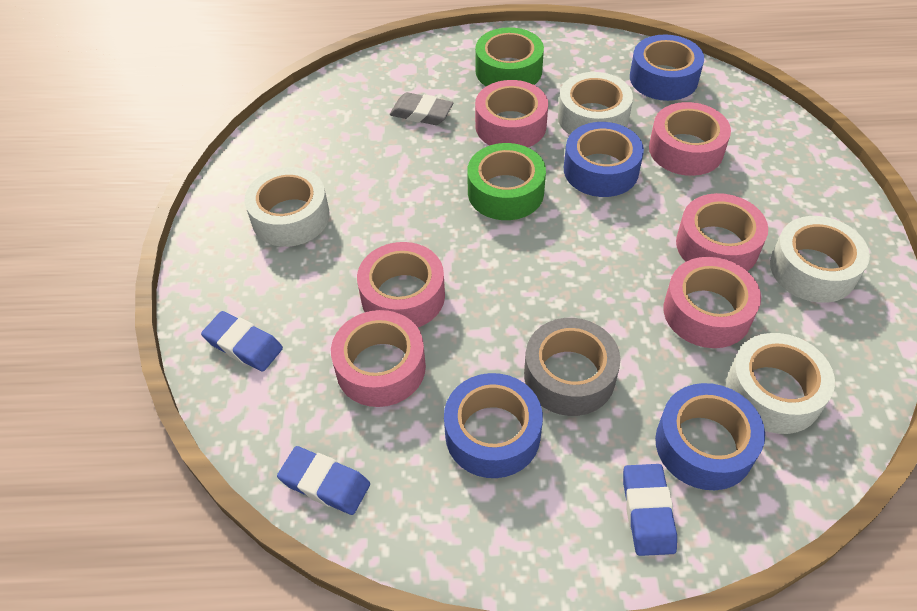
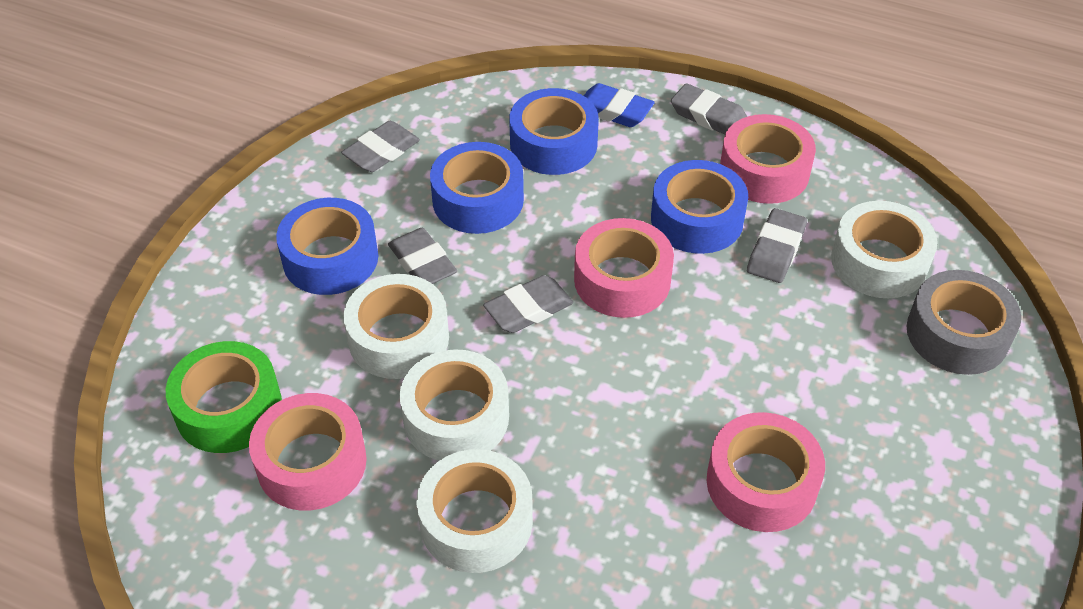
blue eraser: 3 -> 1
green tape: 2 -> 1
grey eraser: 1 -> 5
pink tape: 6 -> 4

